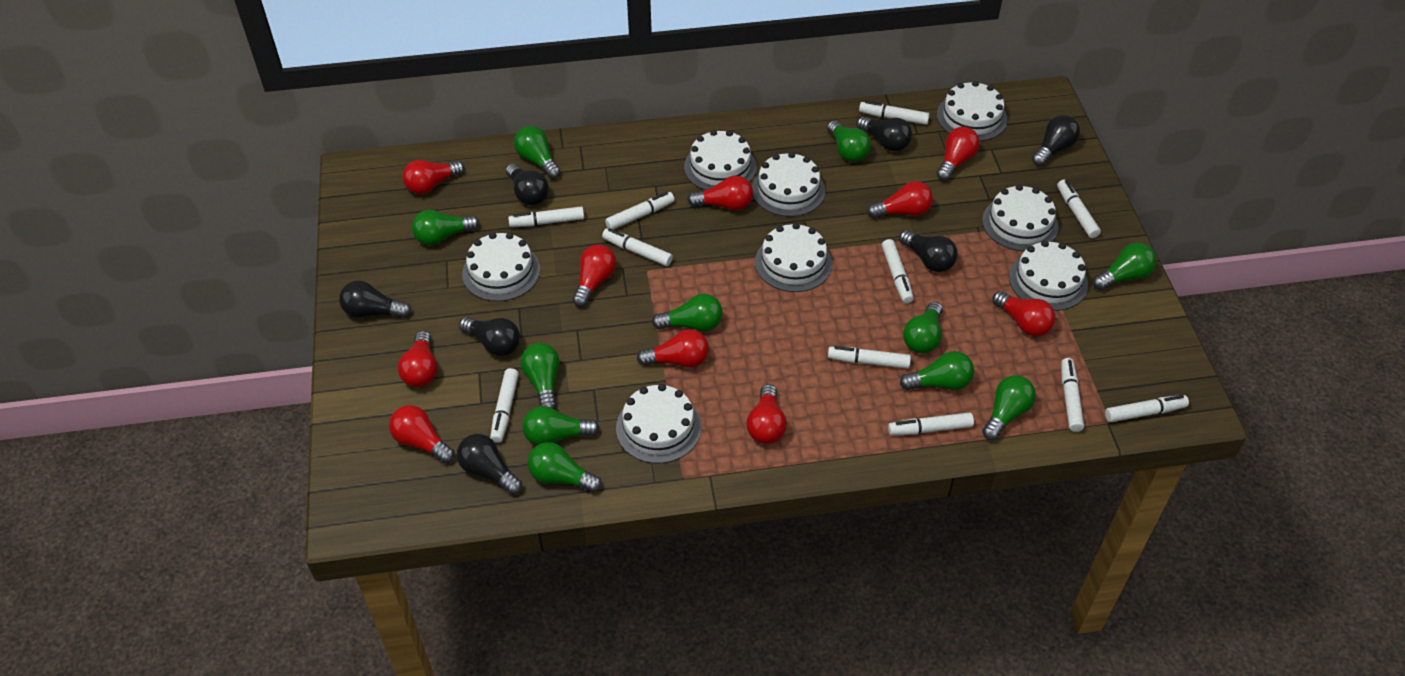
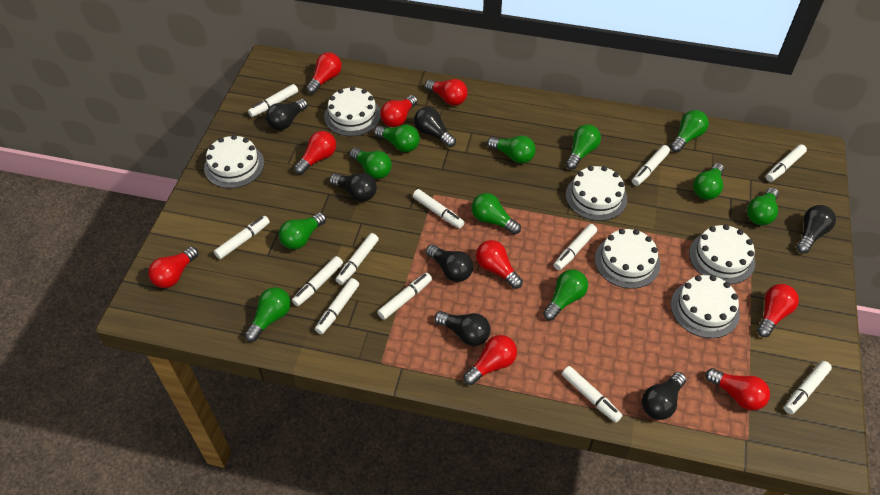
red light bulb: 10 -> 9
white cake: 8 -> 6
white marker: 11 -> 12

